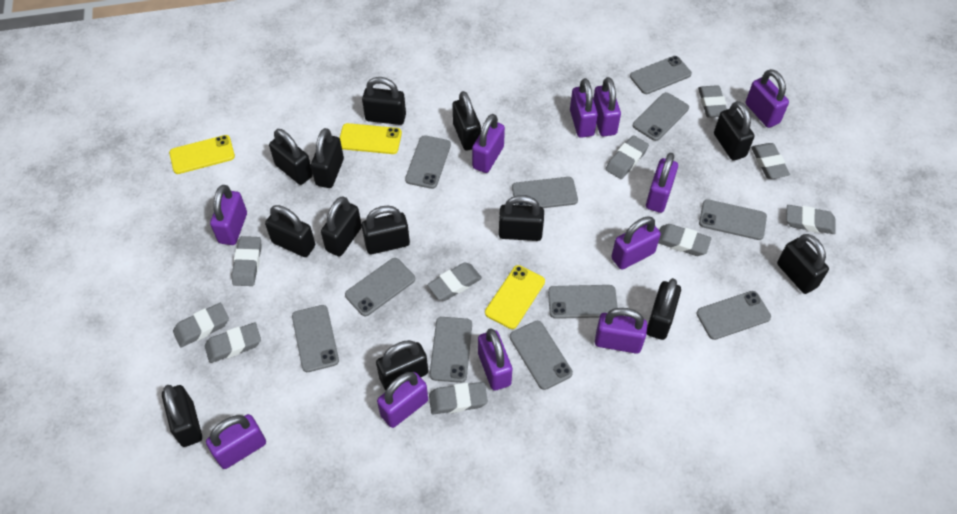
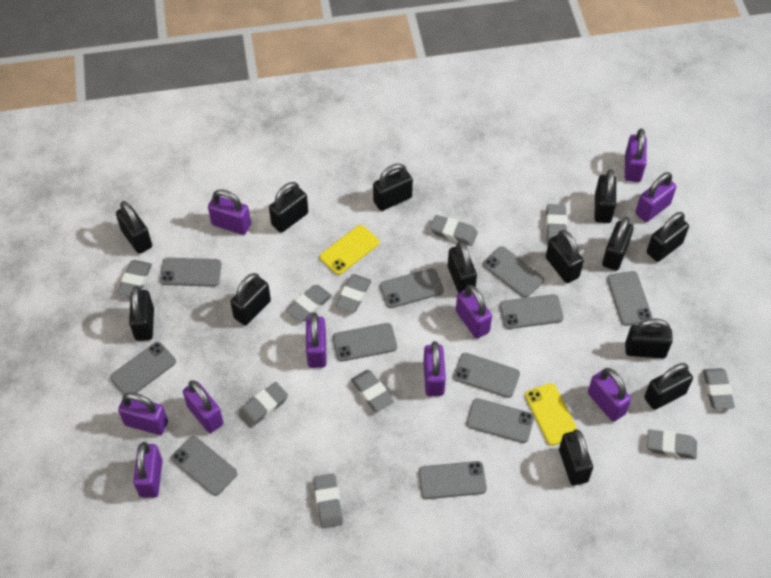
purple padlock: 11 -> 10
yellow phone: 3 -> 2

